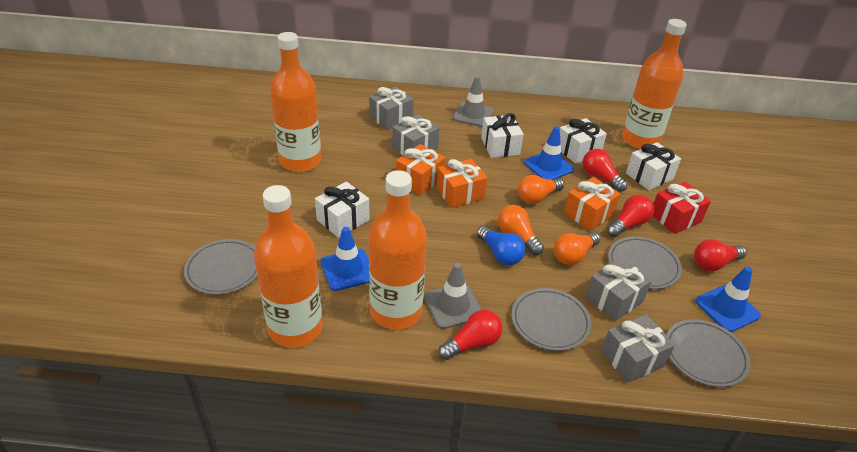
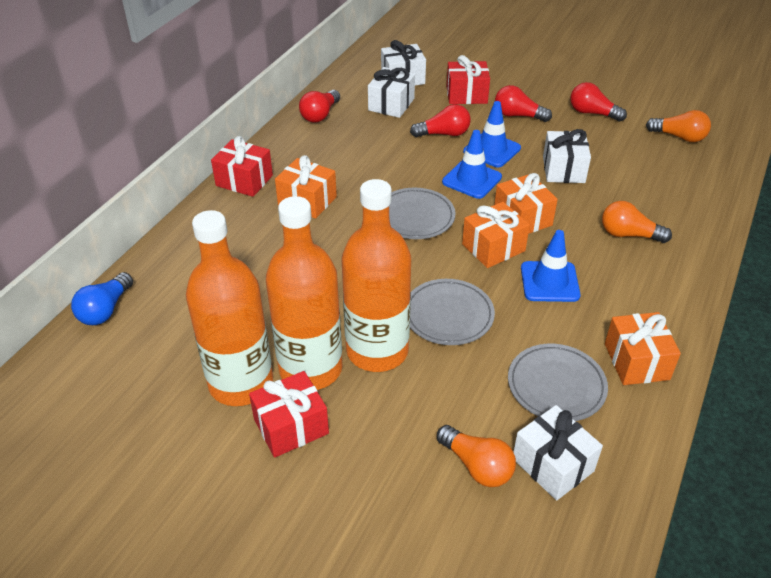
grey gift: 4 -> 0
grey plate: 4 -> 3
grey traffic cone: 2 -> 0
orange bottle: 4 -> 3
orange gift: 3 -> 4
red gift: 1 -> 3

